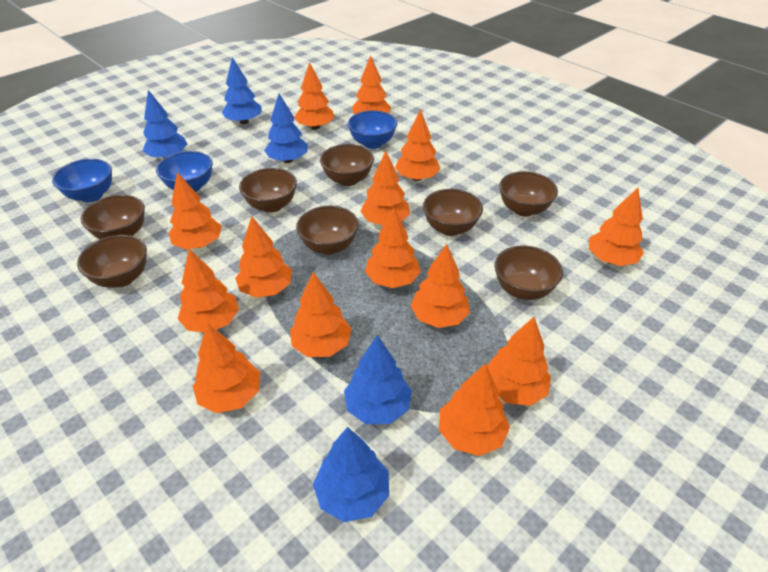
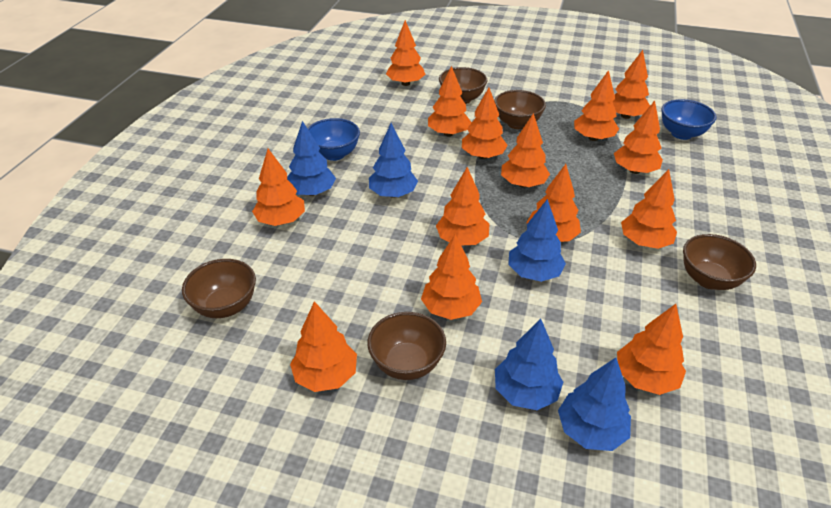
blue bowl: 3 -> 2
brown bowl: 8 -> 5

